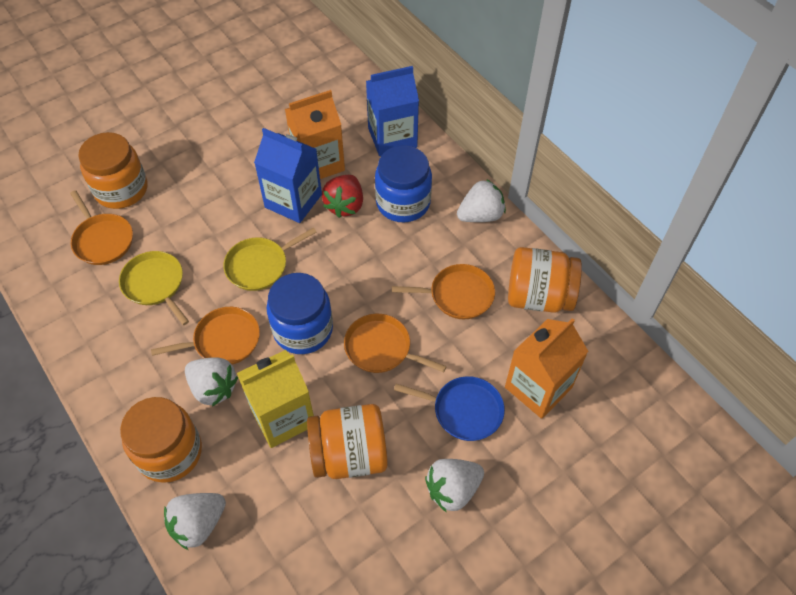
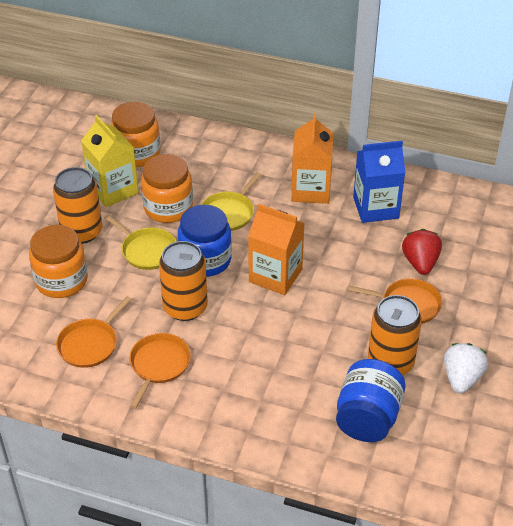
blue carton: 2 -> 1
blue pan: 1 -> 0
orange can: 0 -> 3
orange jar: 4 -> 3
orange pan: 4 -> 3
white strawberry: 4 -> 1

